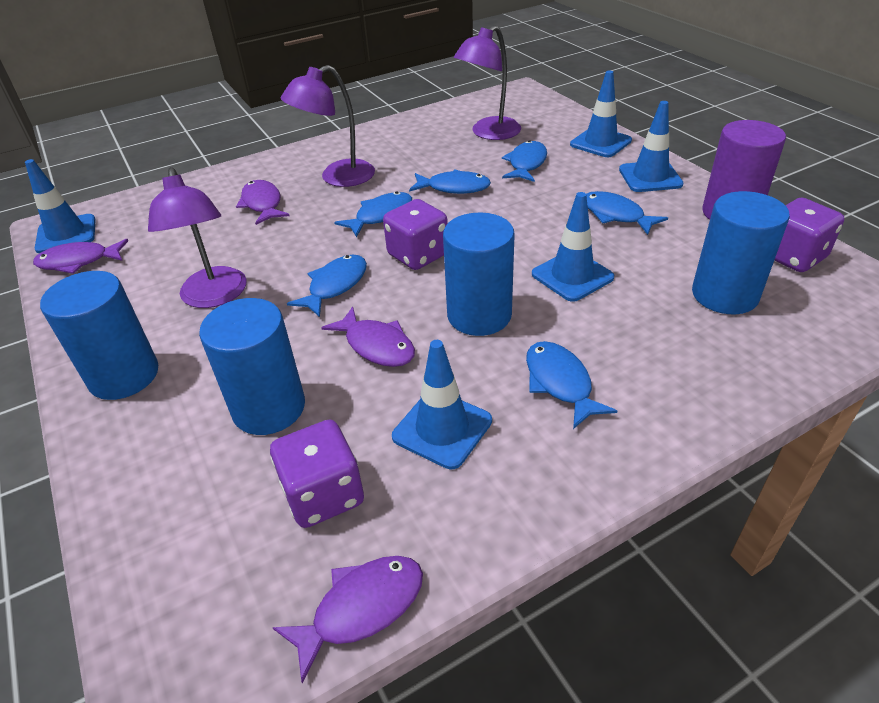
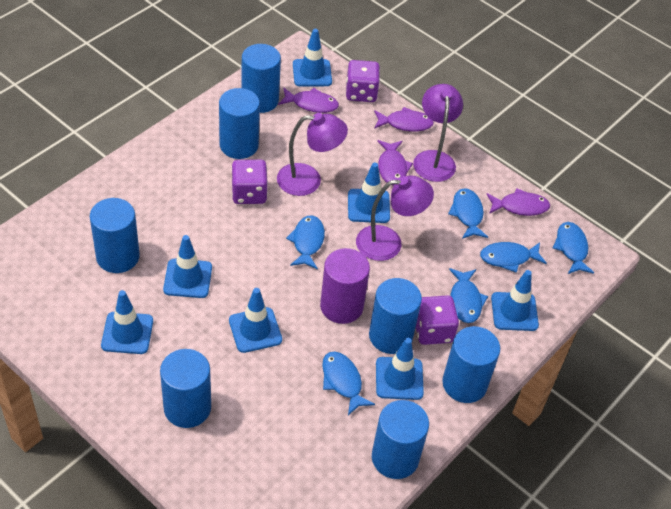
blue cylinder: 4 -> 7
blue traffic cone: 5 -> 7

